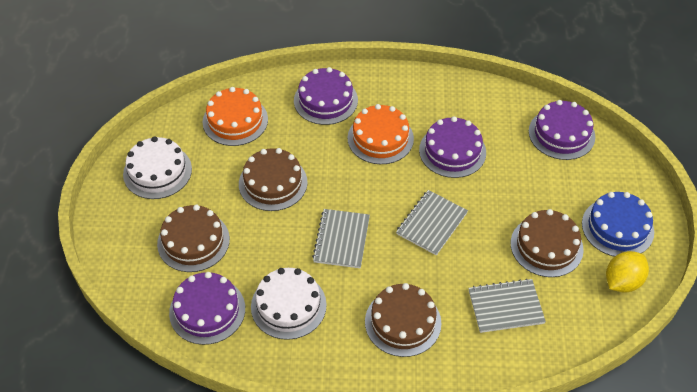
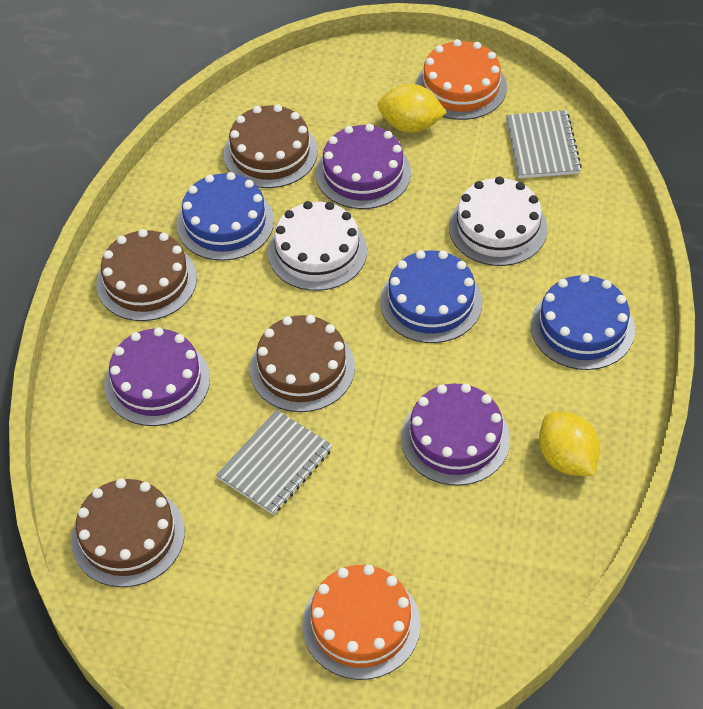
blue cake: 1 -> 3
grey notebook: 3 -> 2
purple cake: 4 -> 3
yellow lemon: 1 -> 2

